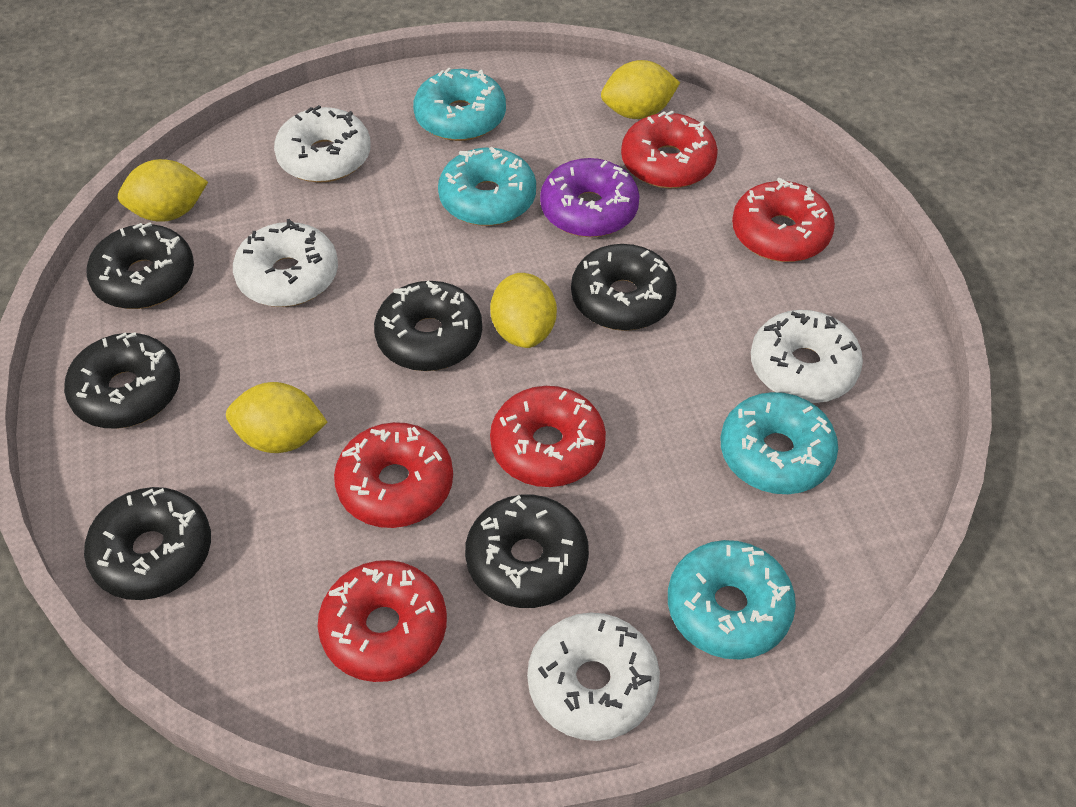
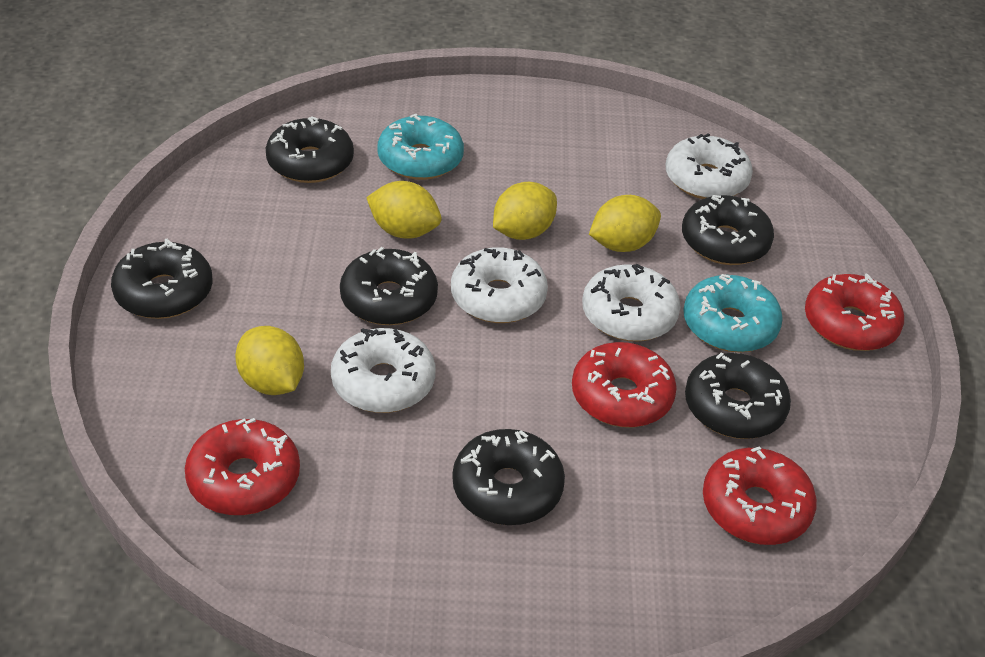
purple donut: 1 -> 0
red donut: 5 -> 4
turquoise donut: 4 -> 2

